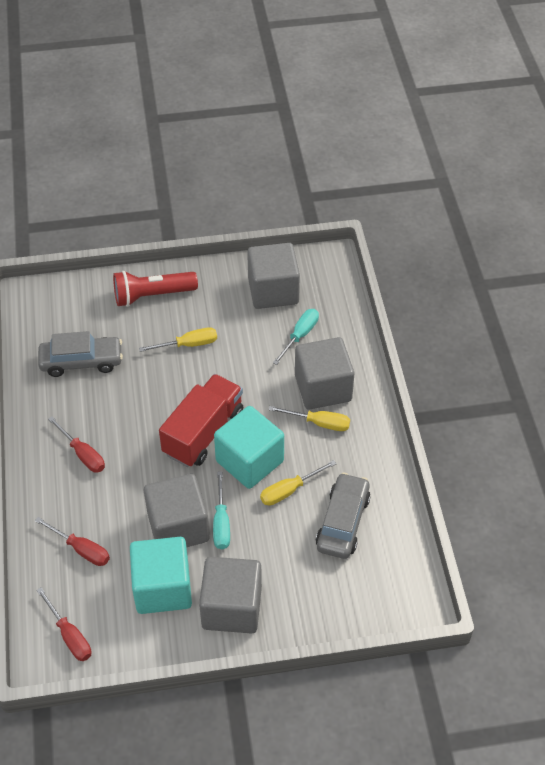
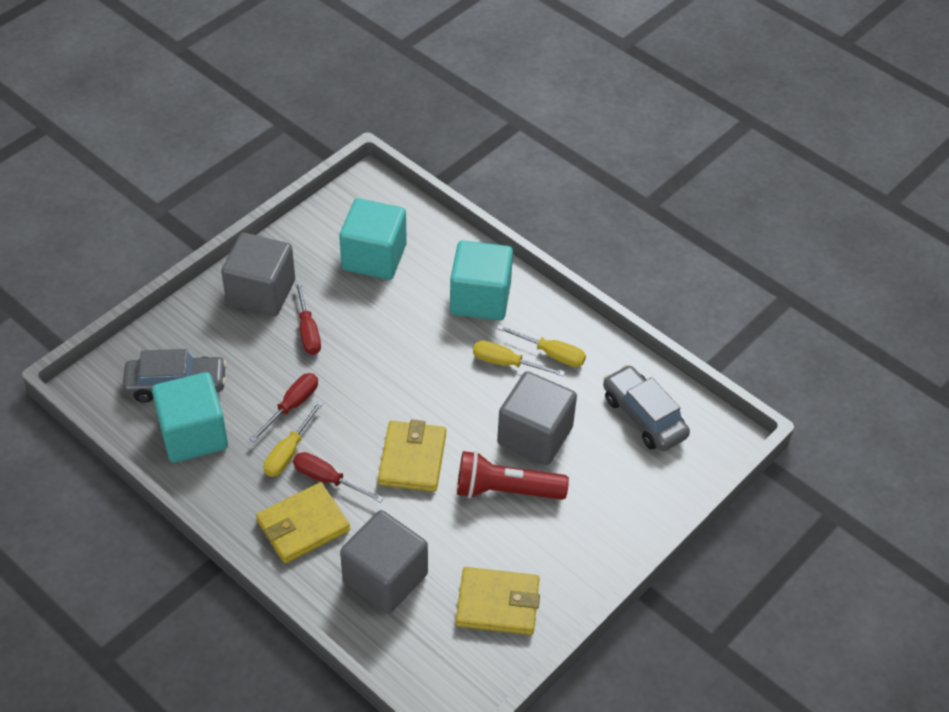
grey cube: 4 -> 3
red truck: 1 -> 0
turquoise cube: 2 -> 3
turquoise screwdriver: 2 -> 0
yellow wallet: 0 -> 3

